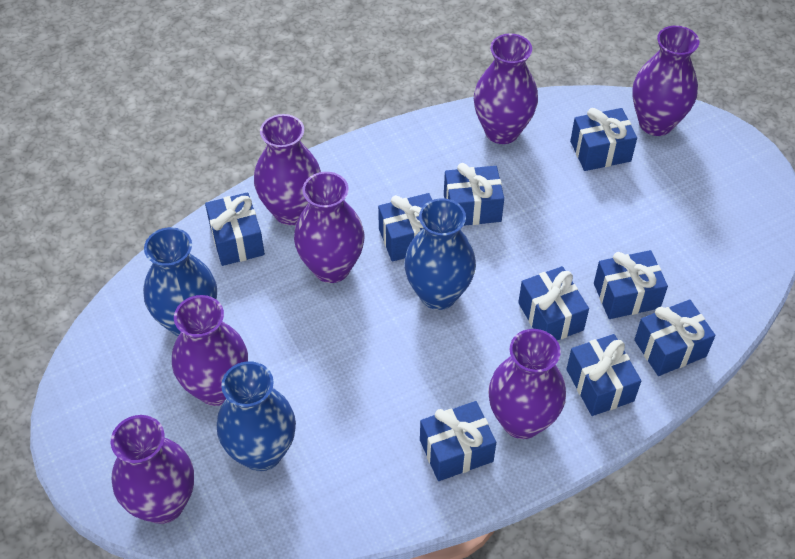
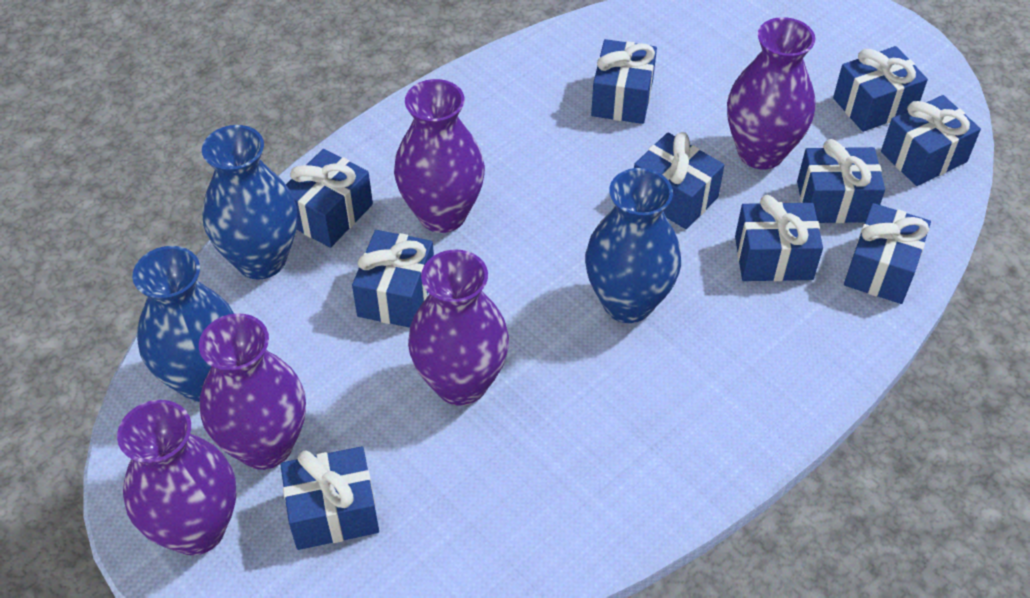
blue gift: 9 -> 10
purple vase: 7 -> 5

